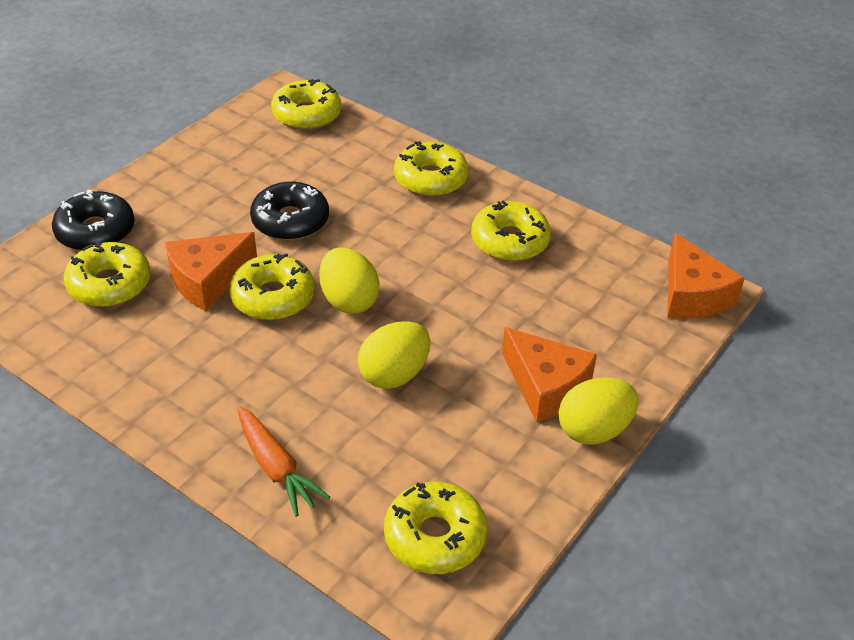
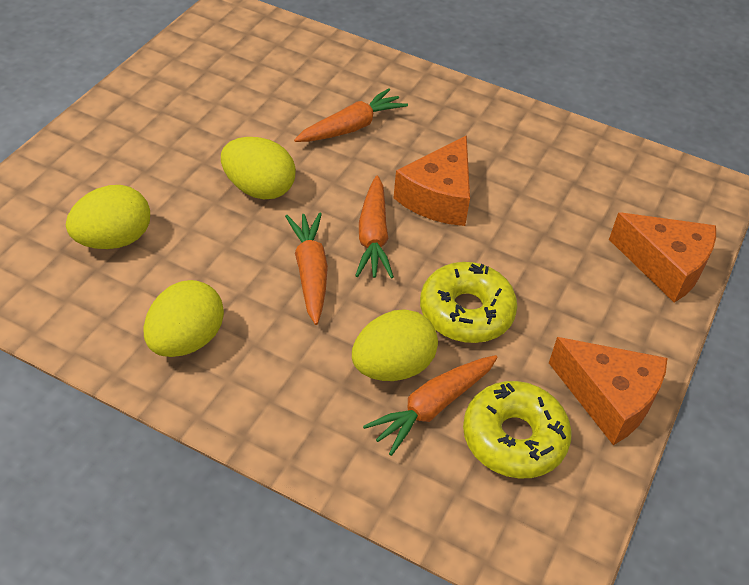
black donut: 2 -> 0
orange carrot: 1 -> 4
yellow donut: 6 -> 2
yellow egg: 3 -> 4

